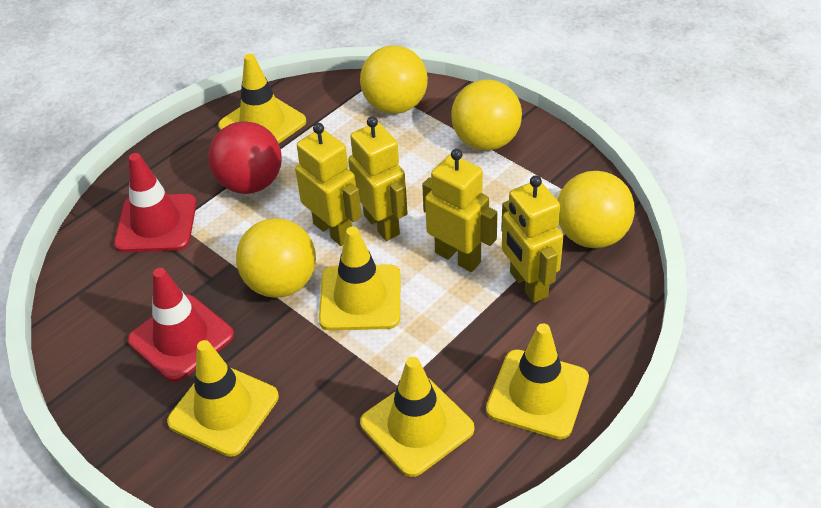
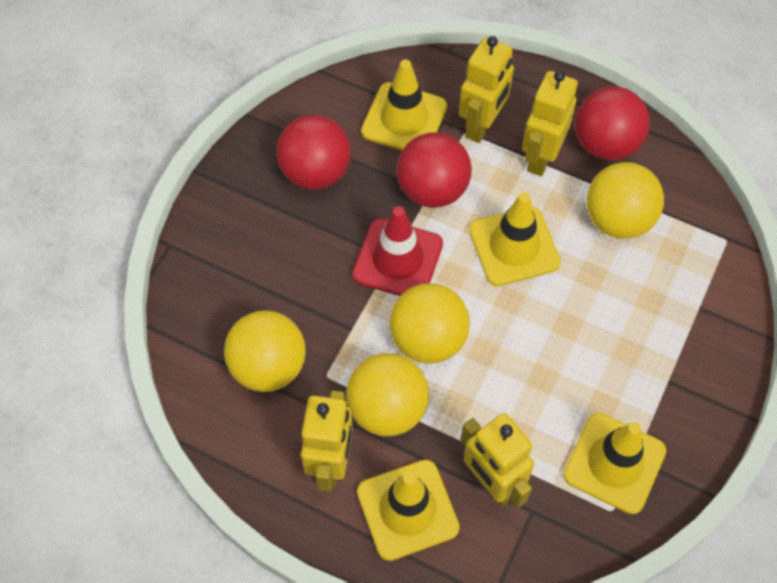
red ball: 1 -> 3
red traffic cone: 2 -> 1
yellow traffic cone: 5 -> 4

